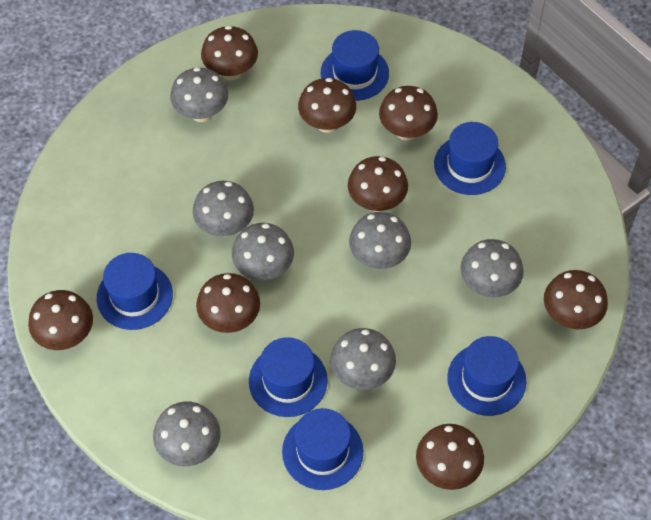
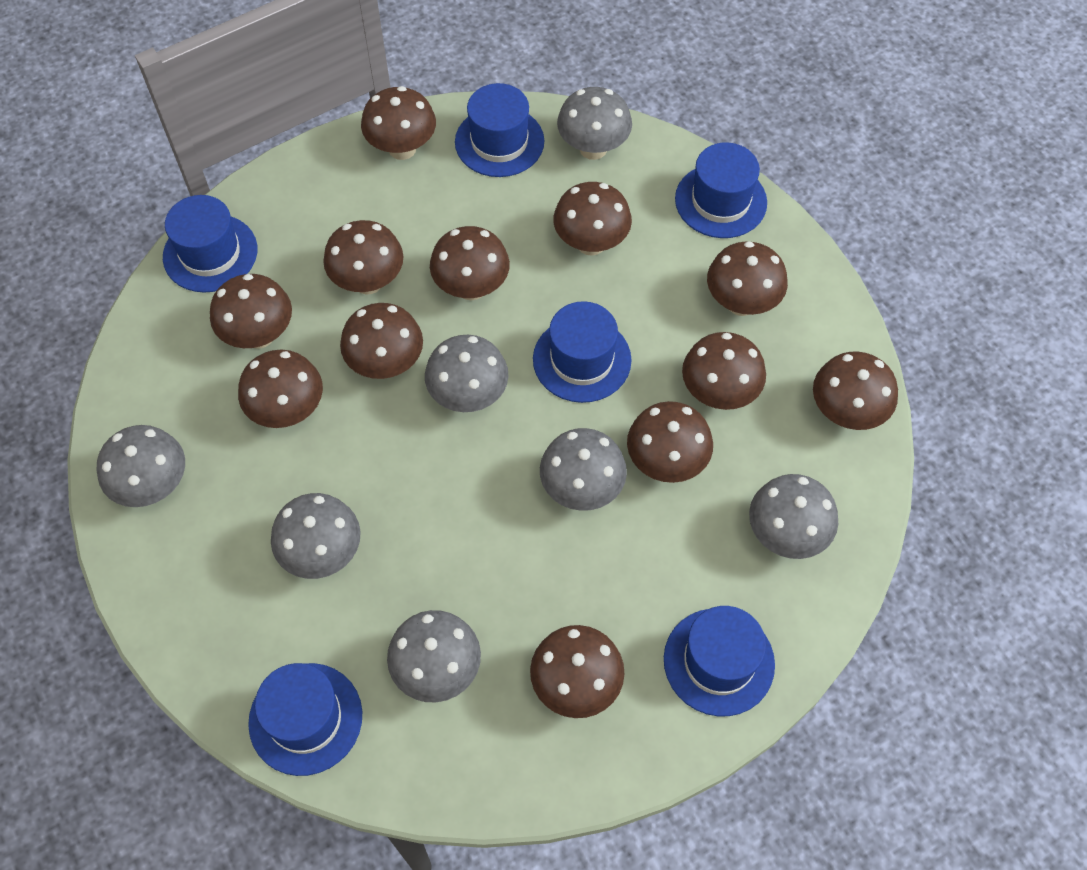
brown mushroom: 8 -> 12

